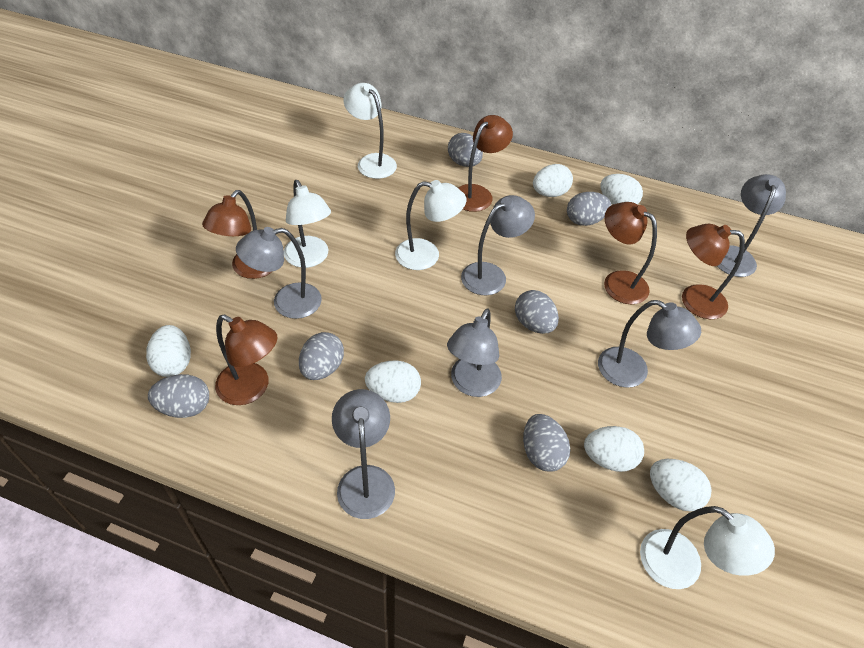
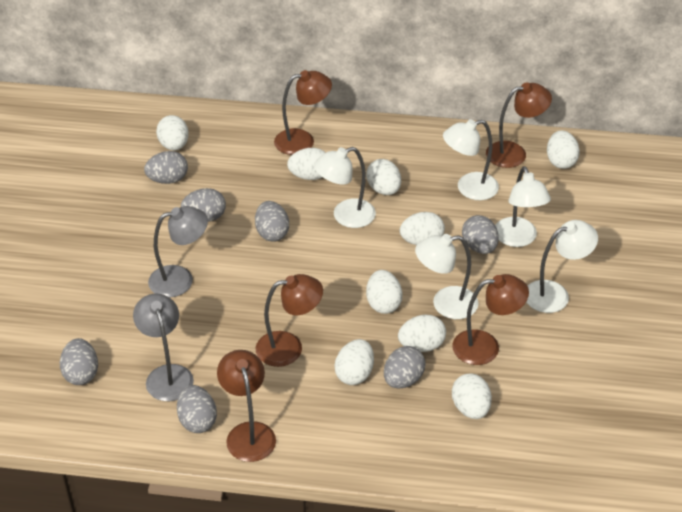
grey egg: 6 -> 7
grey lamp: 6 -> 2
white egg: 6 -> 9
white lamp: 4 -> 5

